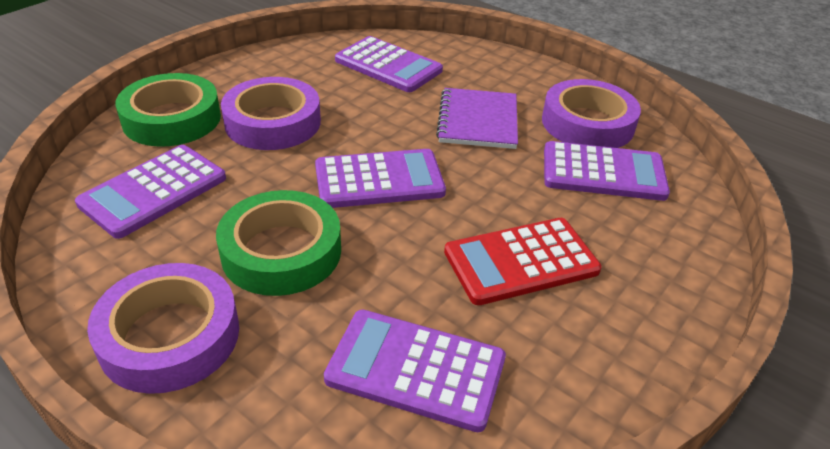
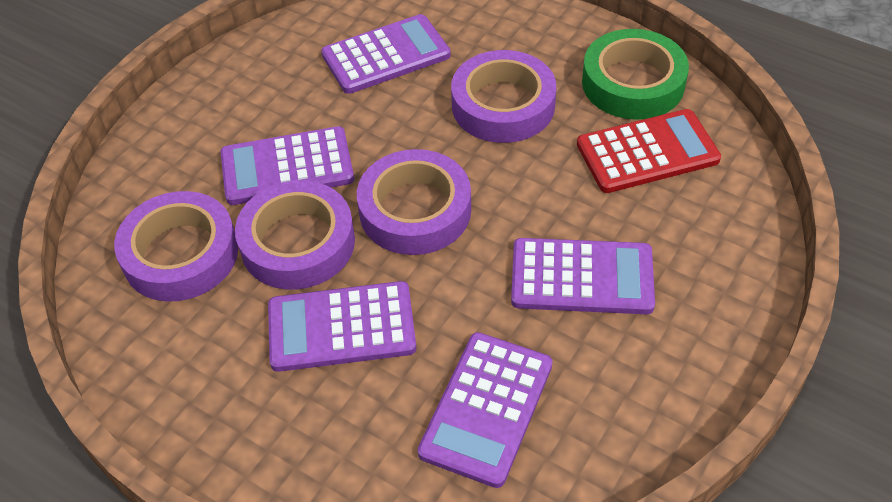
green tape: 2 -> 1
purple notebook: 1 -> 0
purple tape: 3 -> 4

